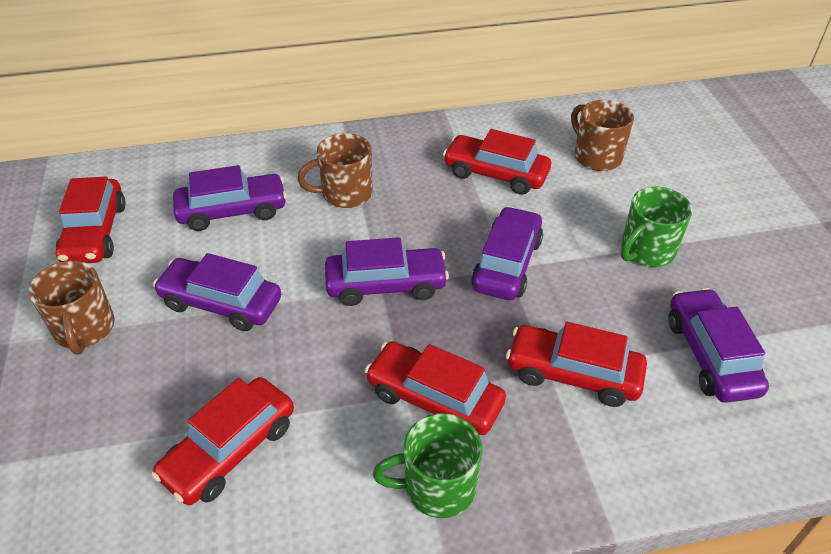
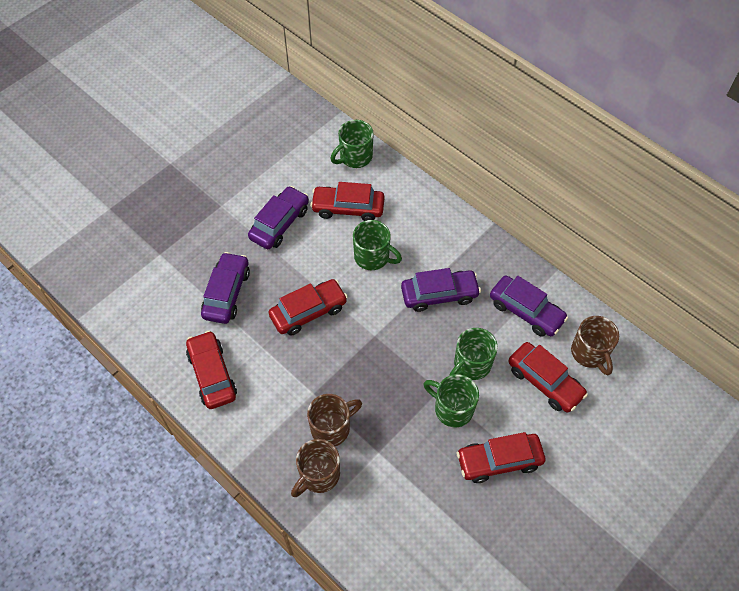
green mug: 2 -> 4
purple car: 5 -> 4

